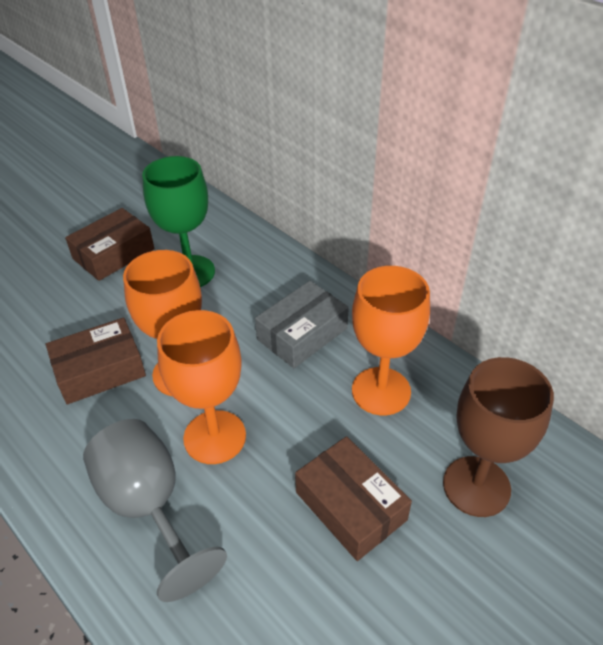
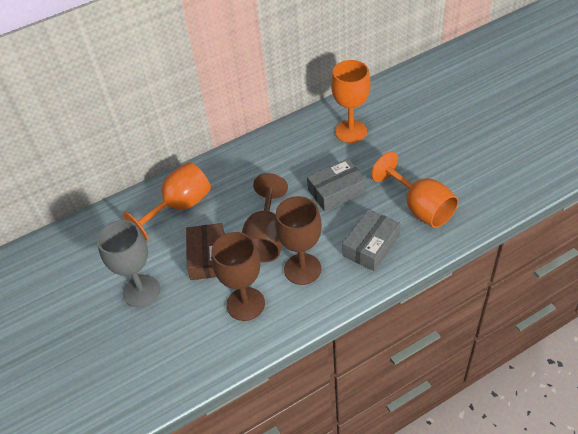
brown box: 3 -> 1
brown goblet: 1 -> 3
green goblet: 1 -> 0
grey box: 1 -> 2

